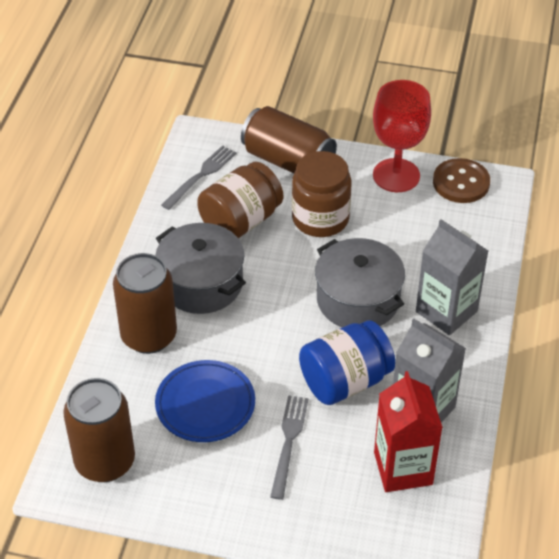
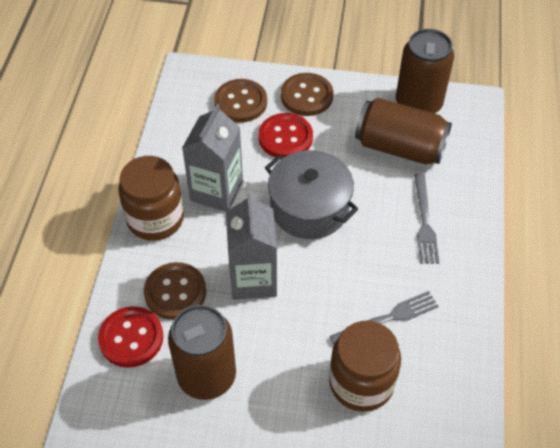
blue jar: 1 -> 0
blue plate: 1 -> 0
brown button: 1 -> 3
grey pot: 2 -> 1
red button: 0 -> 2
red carton: 1 -> 0
red goblet: 1 -> 0

